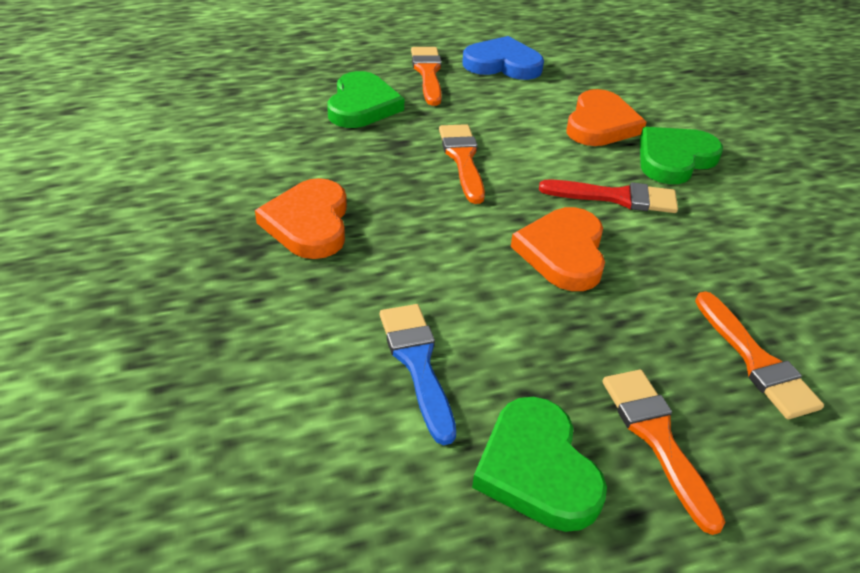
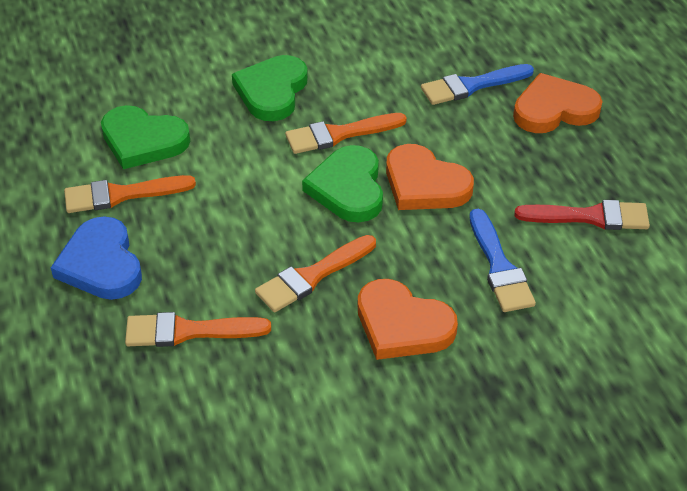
blue brush: 1 -> 2

